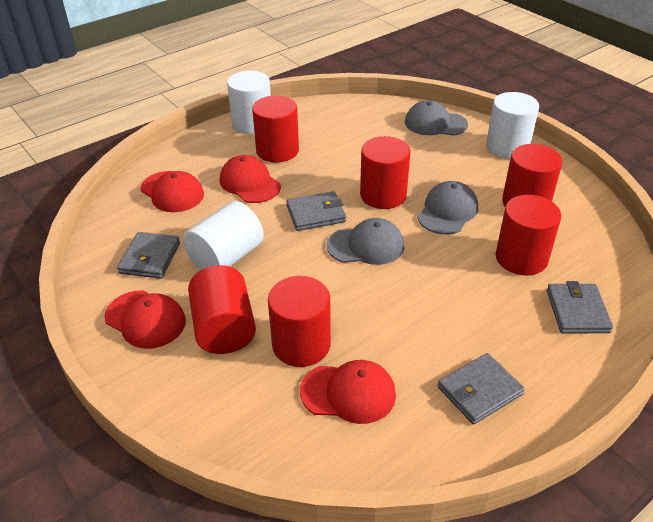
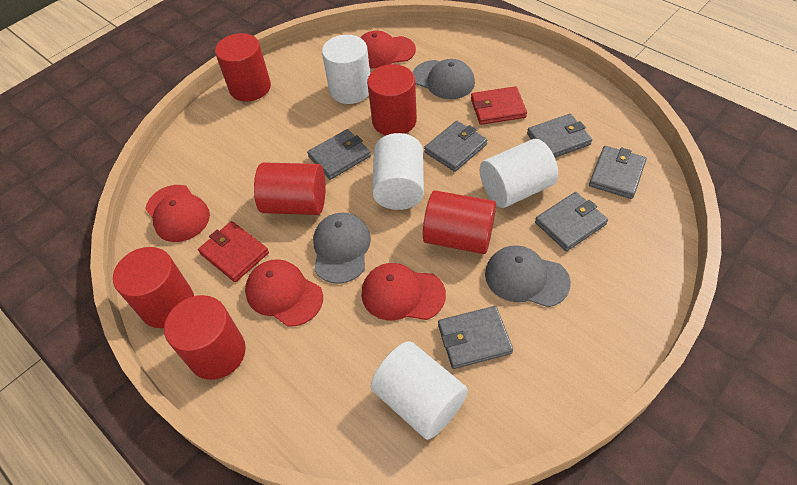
grey wallet: 4 -> 6
red wallet: 0 -> 2
white cylinder: 3 -> 4

